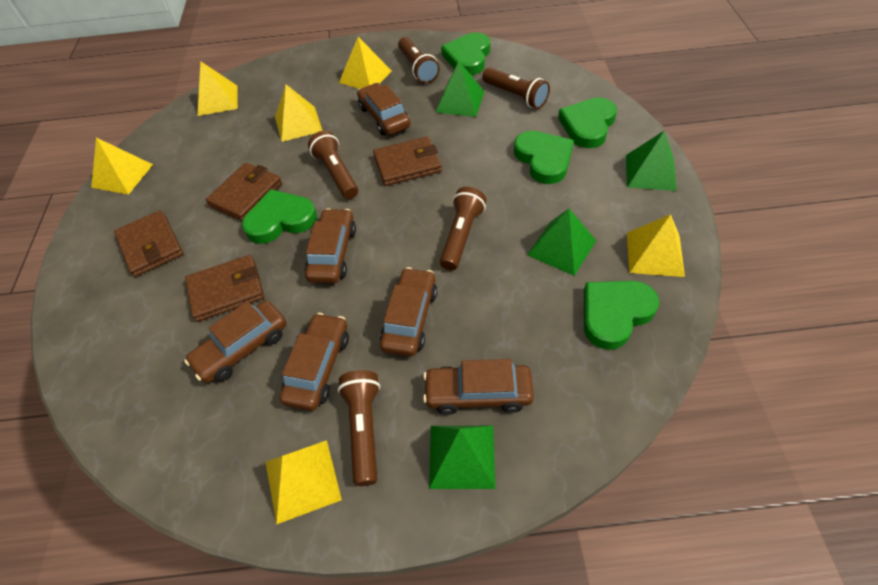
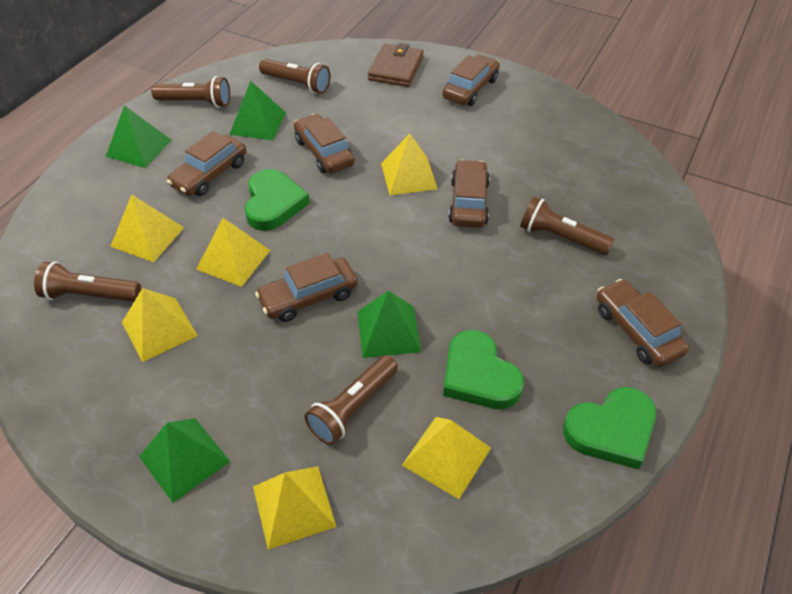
brown wallet: 4 -> 1
green heart: 5 -> 3

